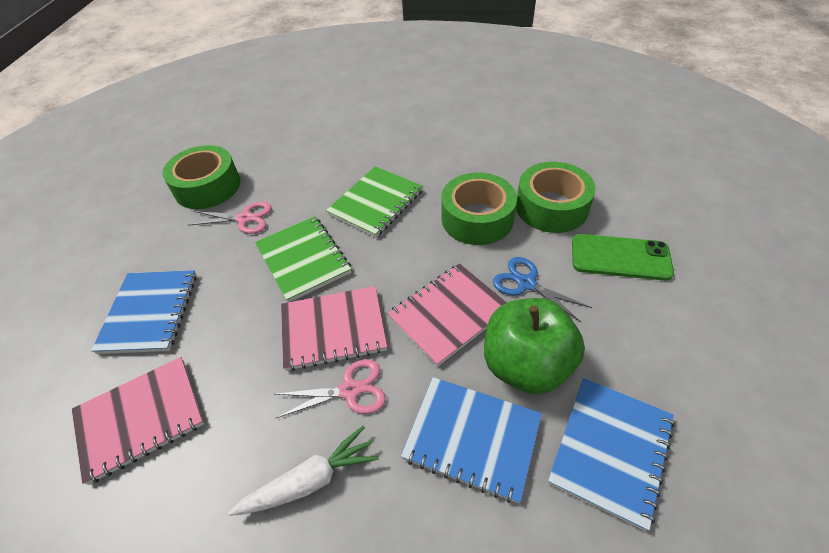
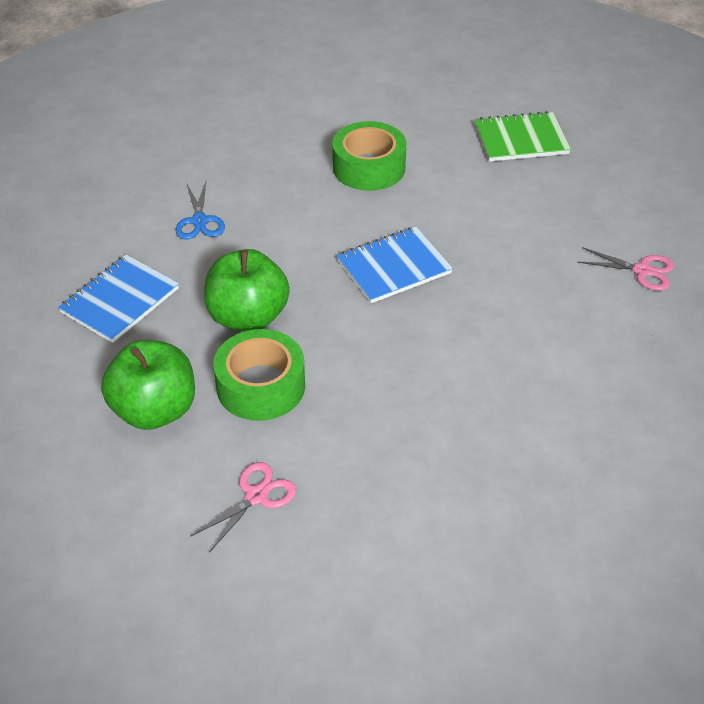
blue notebook: 3 -> 2
green apple: 1 -> 2
green notebook: 2 -> 1
green phone: 1 -> 0
green tape: 3 -> 2
pink notebook: 3 -> 0
white carrot: 1 -> 0

